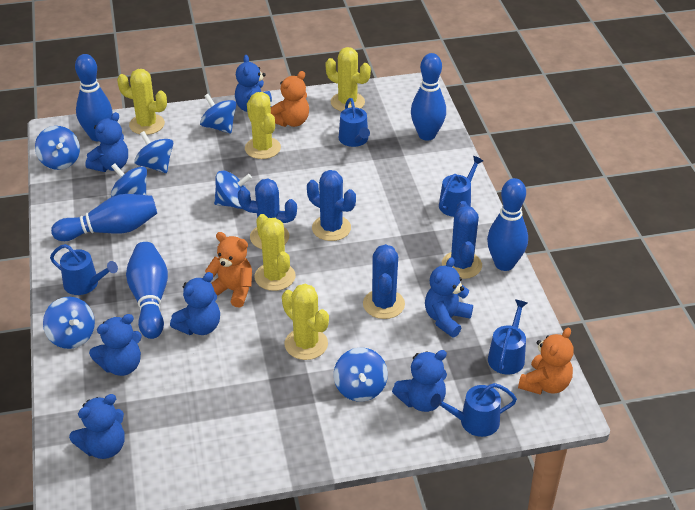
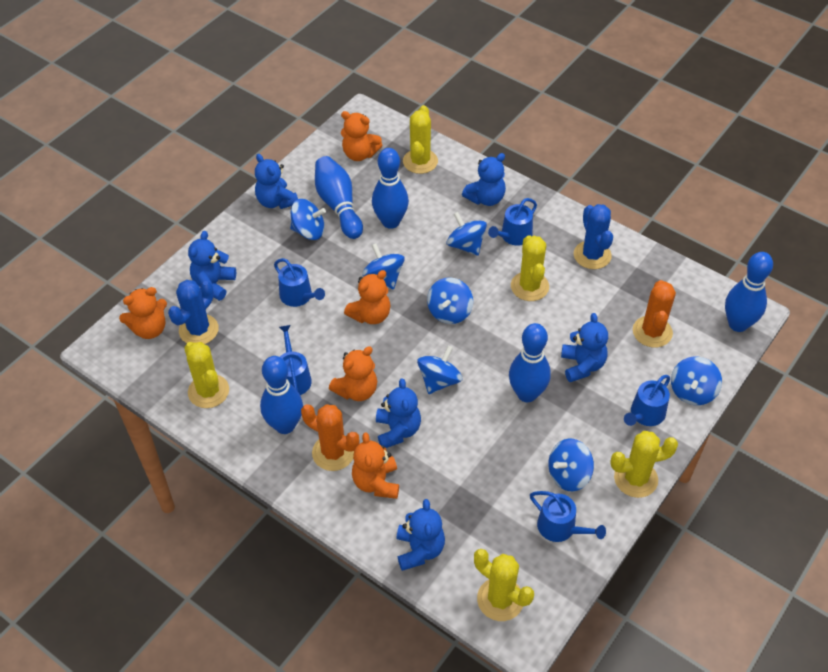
blue cactus: 4 -> 2
blue teddy bear: 7 -> 6
orange cactus: 0 -> 2
orange teddy bear: 3 -> 5

